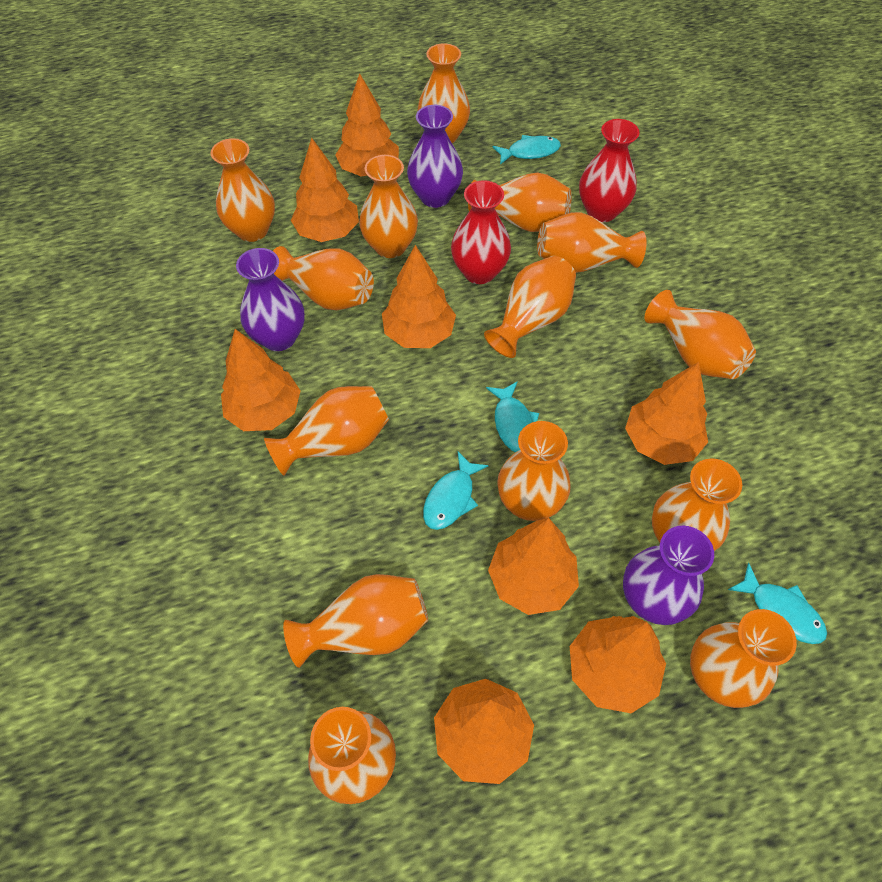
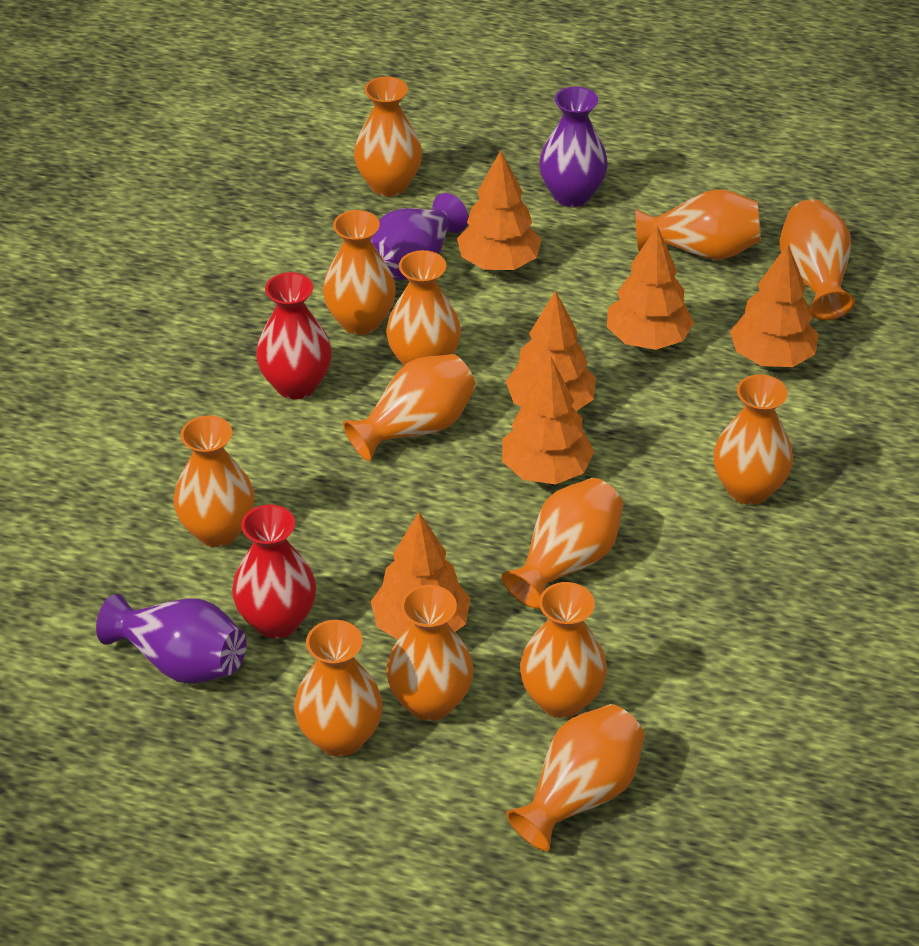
orange tree: 8 -> 6
orange vase: 14 -> 13
turquoise fish: 4 -> 0

